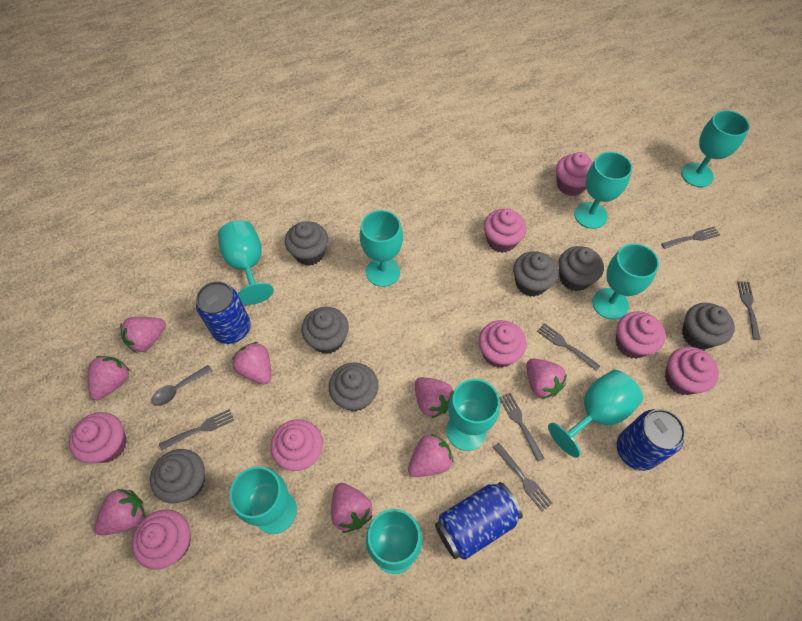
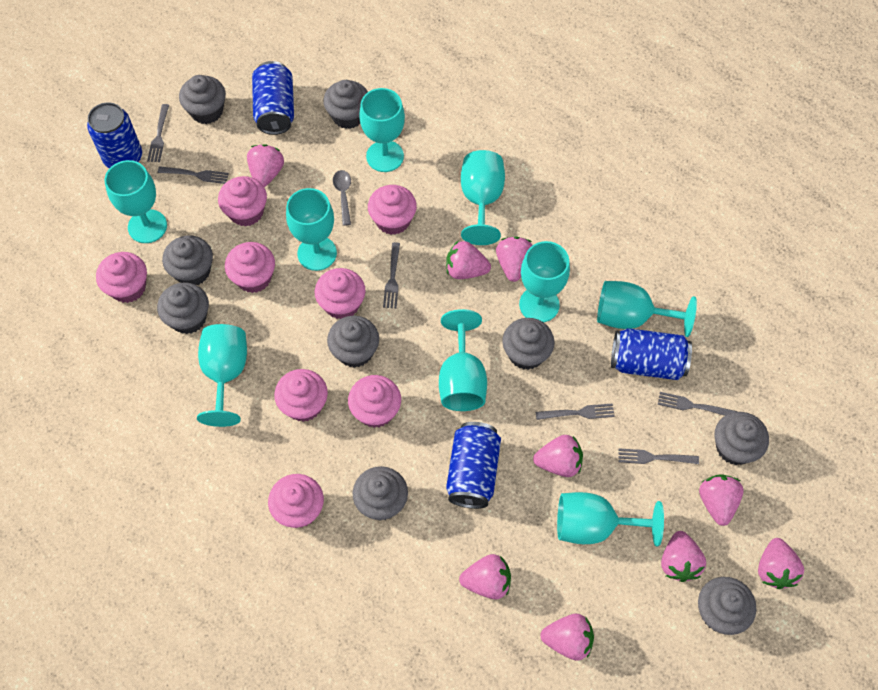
blue can: 3 -> 4
grey cupcake: 7 -> 9
pink strawberry: 8 -> 9

